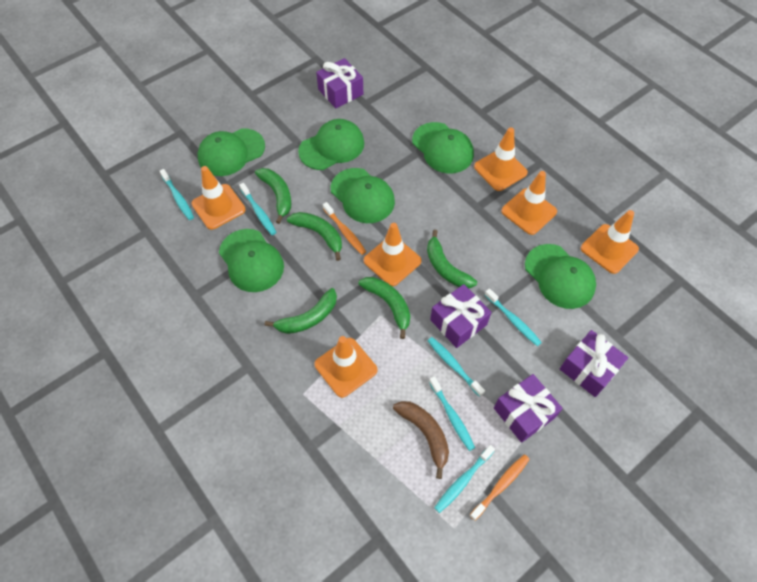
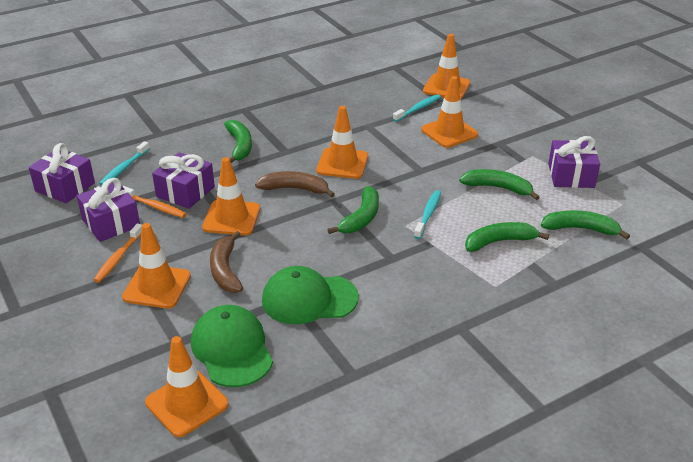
brown banana: 1 -> 2
green cap: 6 -> 2
turquoise toothbrush: 6 -> 3

